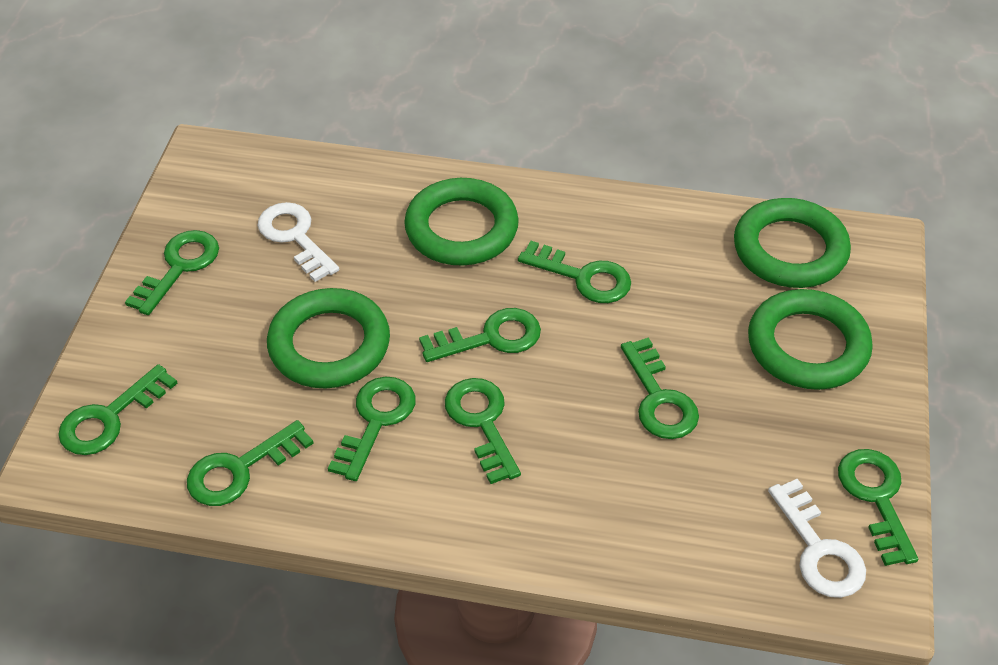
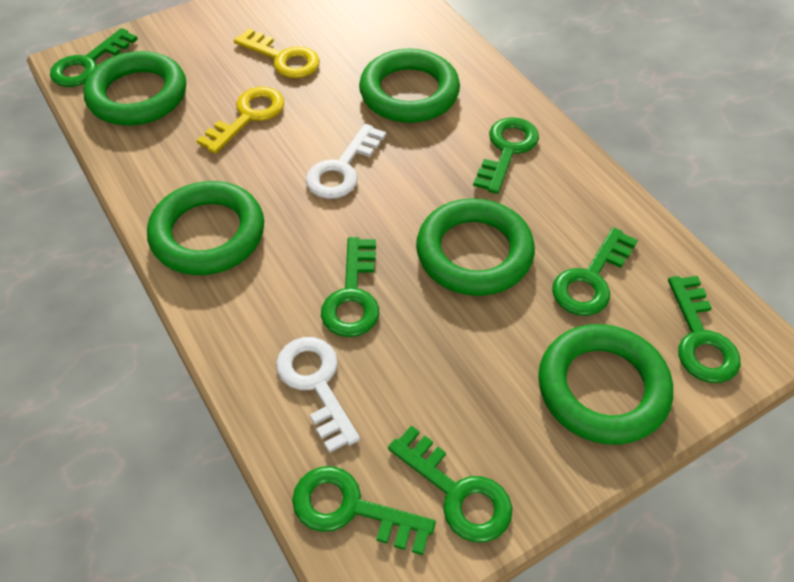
green key: 9 -> 7
green ring: 4 -> 5
yellow key: 0 -> 2

